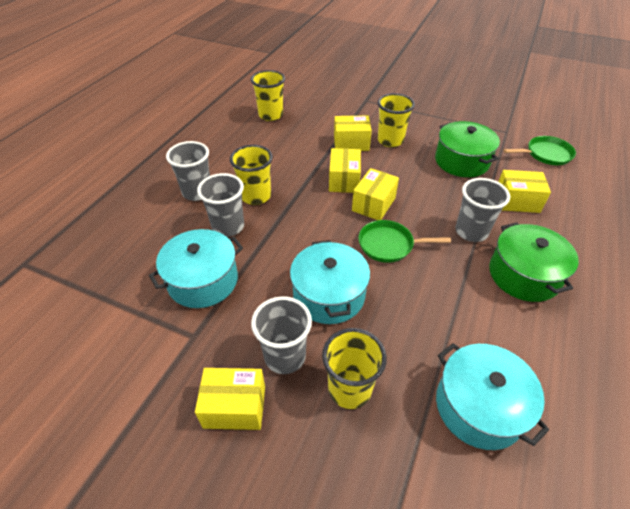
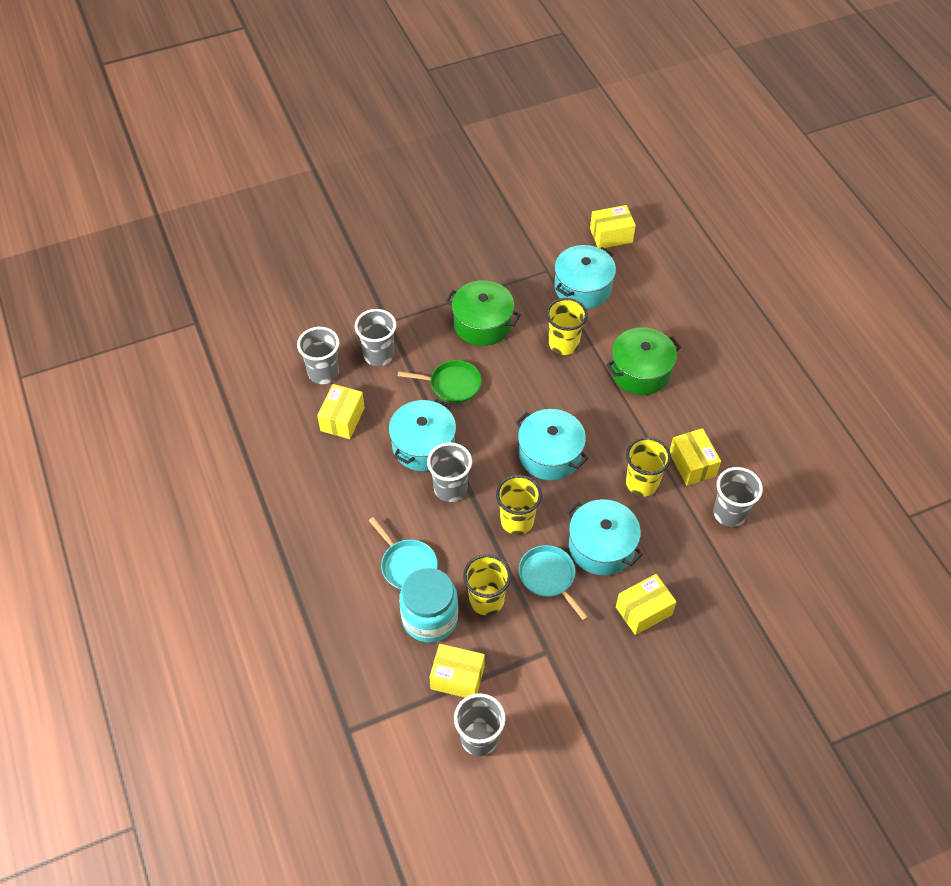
green pan: 2 -> 1
grey cup: 4 -> 5
turquoise jar: 0 -> 1
turquoise pan: 0 -> 2
turquoise pot: 3 -> 4

